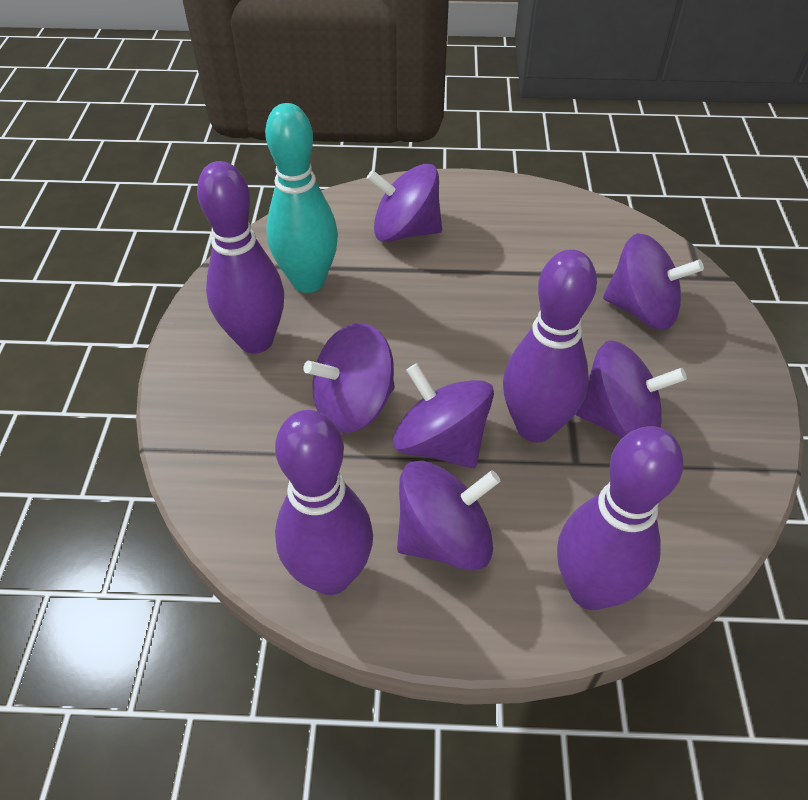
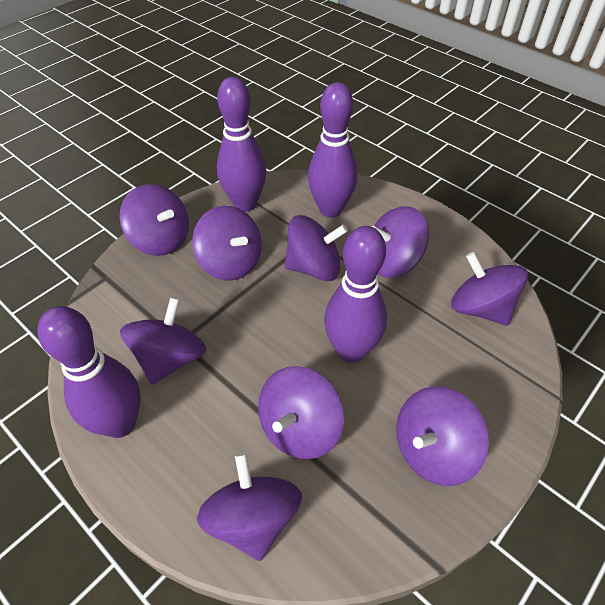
purple spinning top: 6 -> 9
turquoise bowling pin: 1 -> 0

